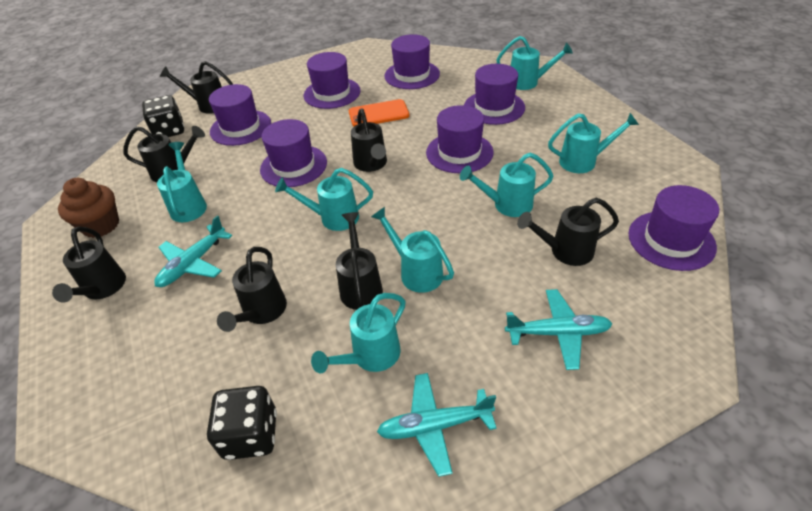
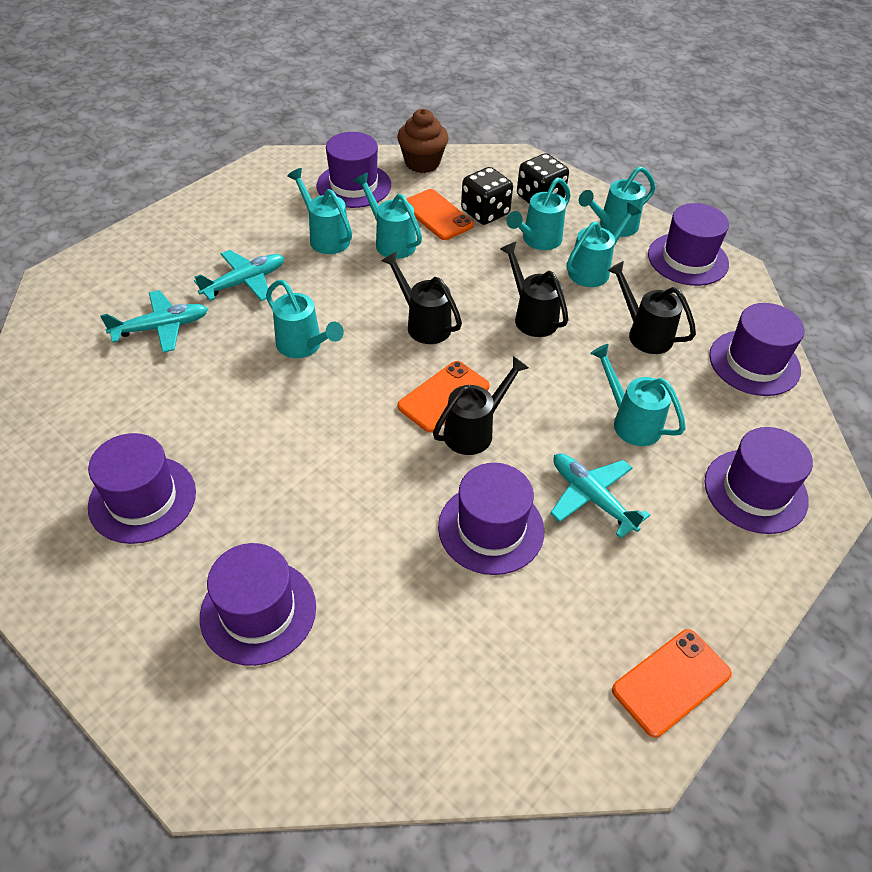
black watering can: 7 -> 4
orange phone: 1 -> 3

